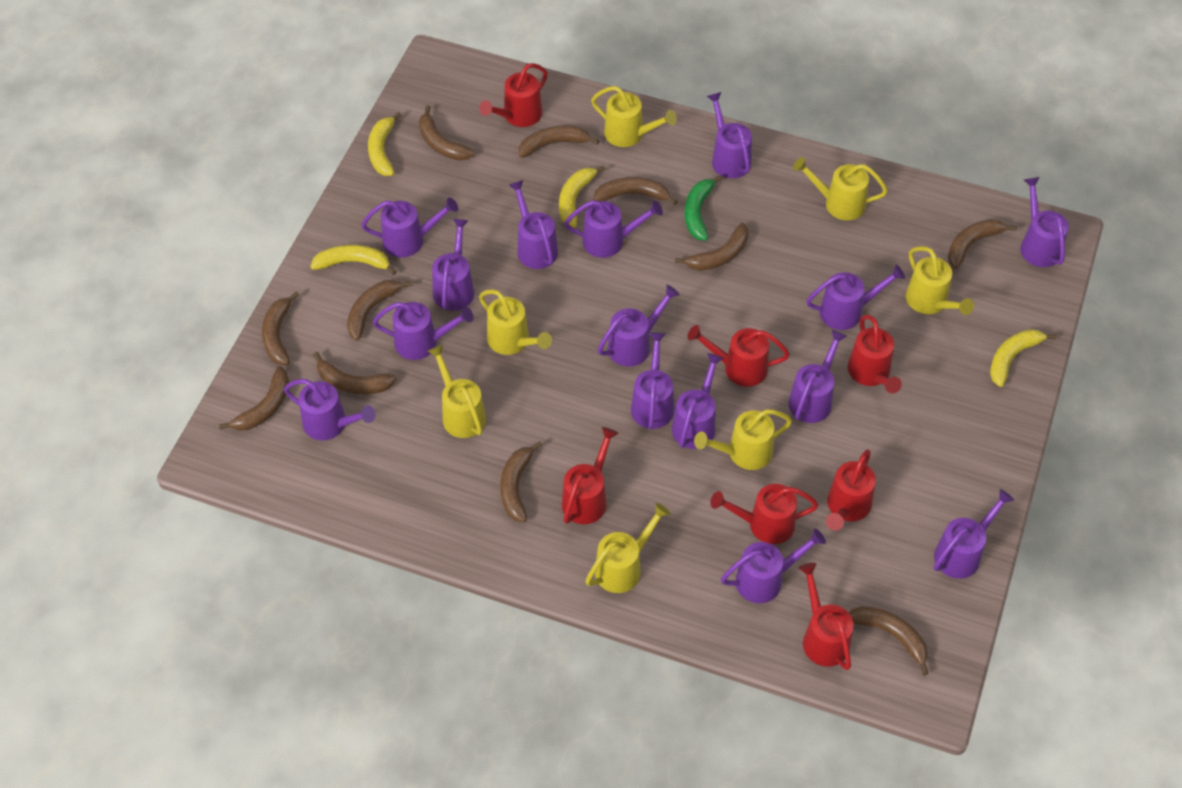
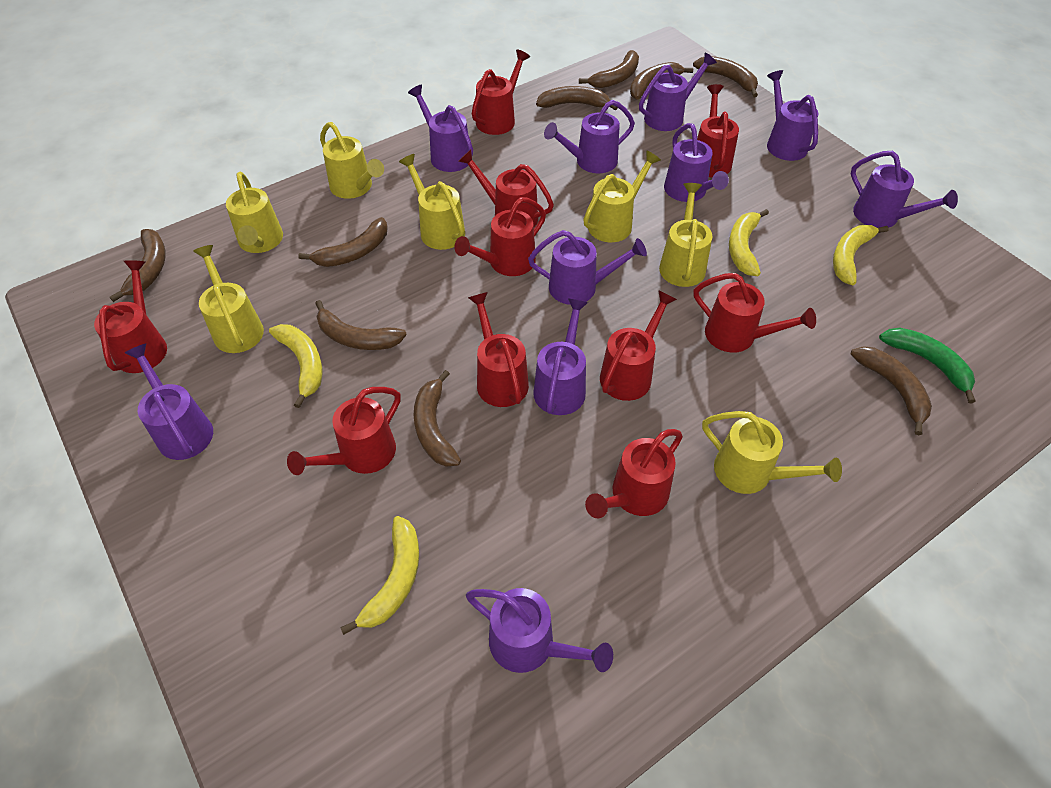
brown banana: 11 -> 9
purple watering can: 15 -> 10
red watering can: 7 -> 10

